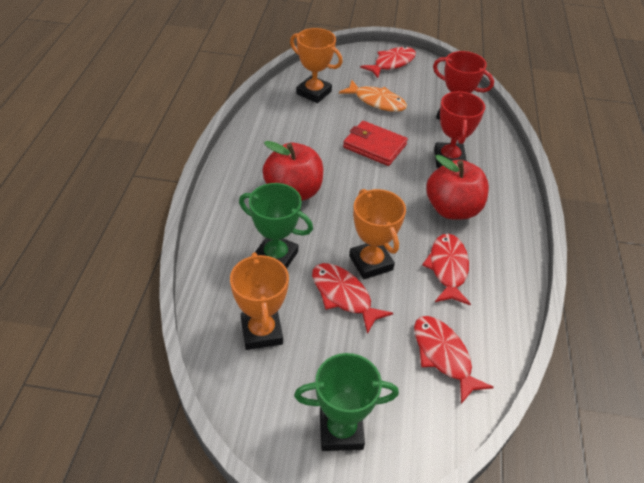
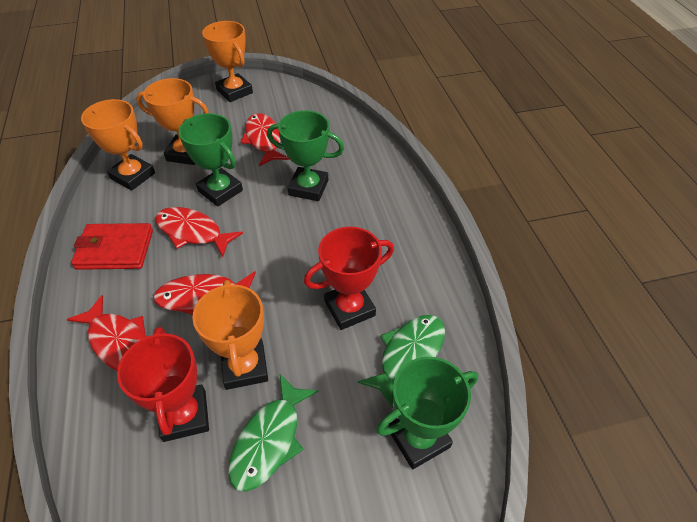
green fish: 0 -> 2
green trophy: 2 -> 3
orange fish: 1 -> 0
orange trophy: 3 -> 4
red apple: 2 -> 0

